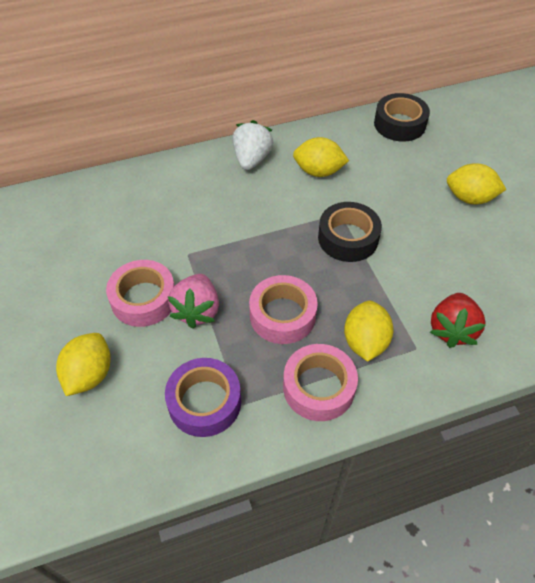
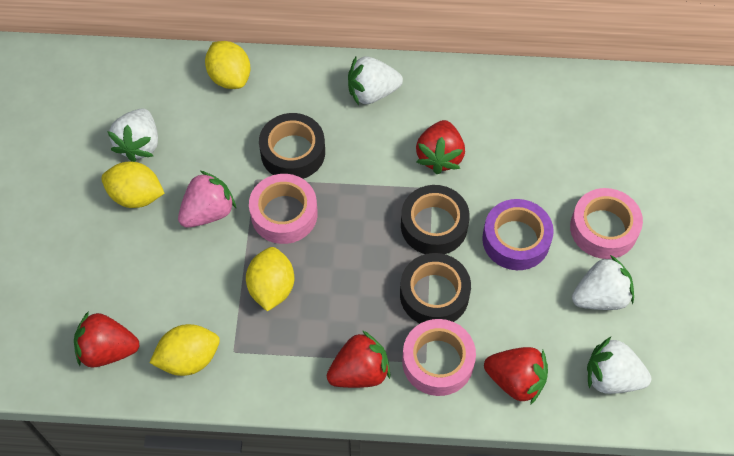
black tape: 2 -> 3
red strawberry: 1 -> 4
white strawberry: 1 -> 4

